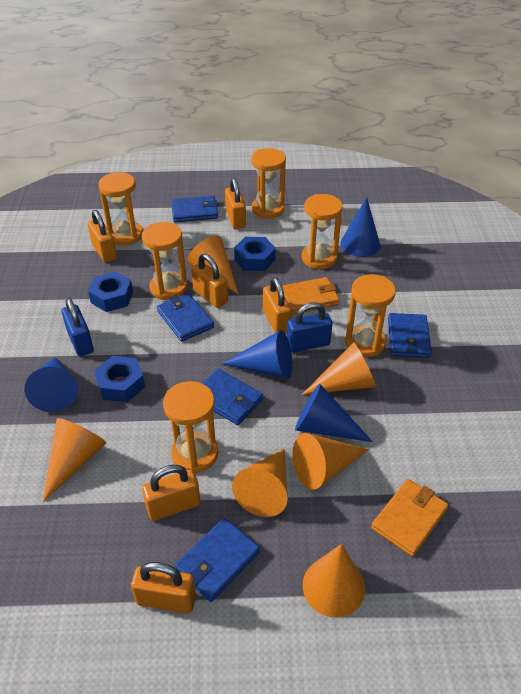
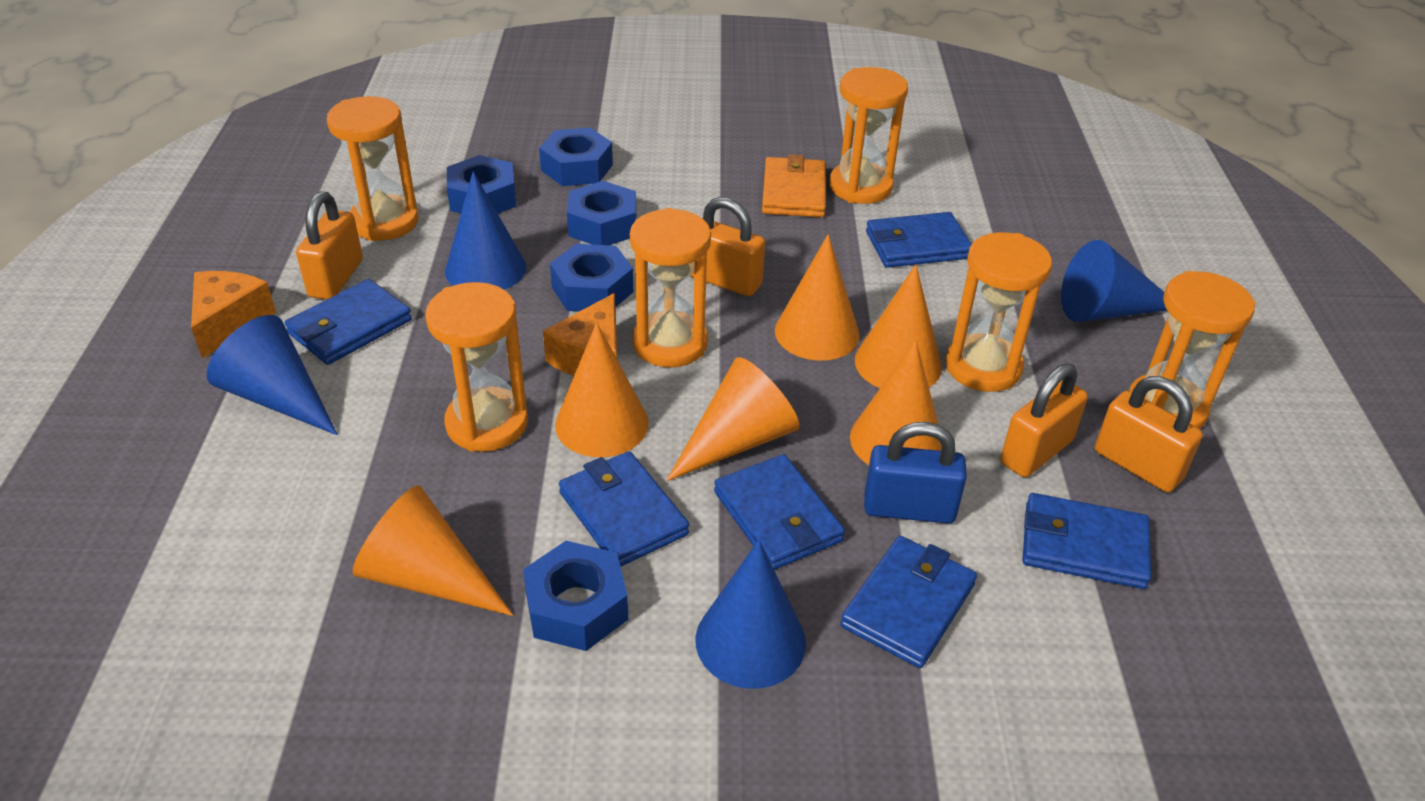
blue nut: 3 -> 5
blue padlock: 2 -> 1
blue wallet: 5 -> 6
orange cheese: 0 -> 2
orange padlock: 6 -> 4
orange wallet: 2 -> 1

